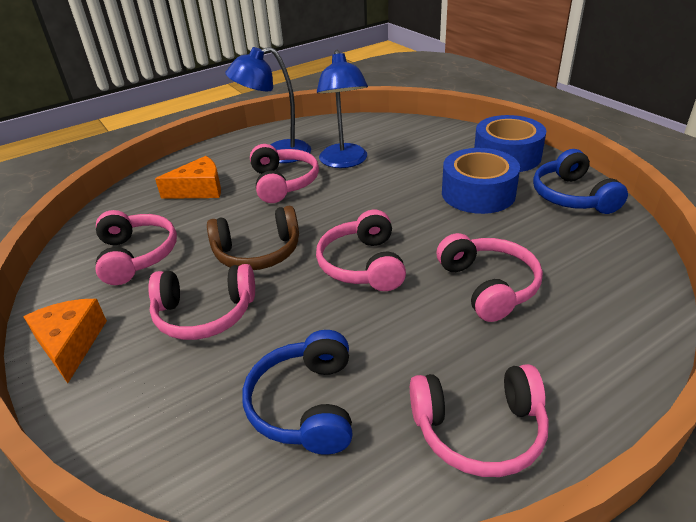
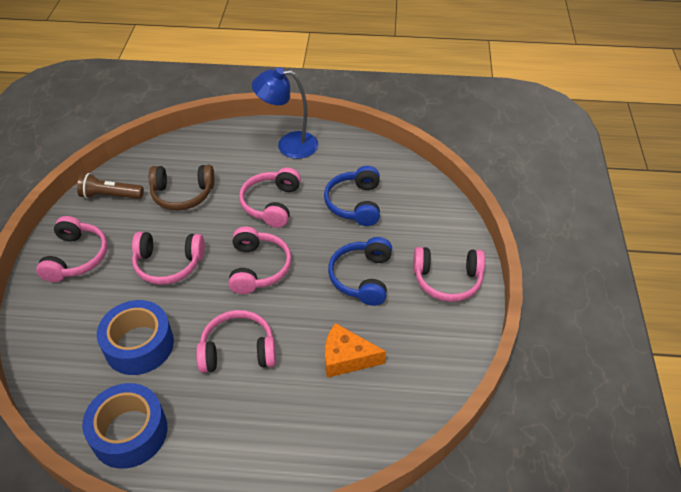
blue lamp: 2 -> 1
brown flashlight: 0 -> 1
orange cheese: 2 -> 1

